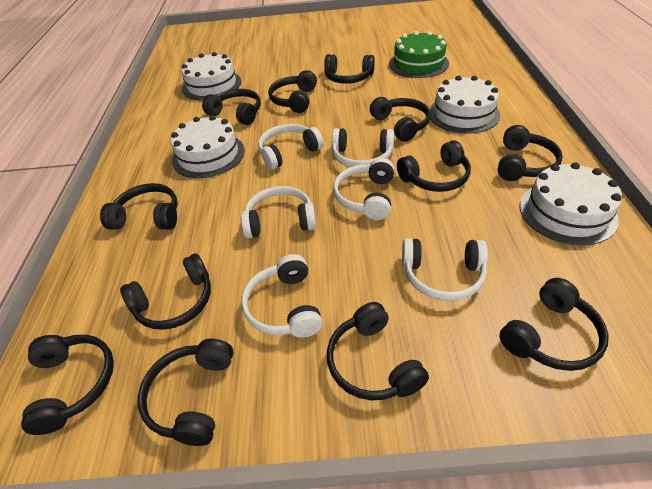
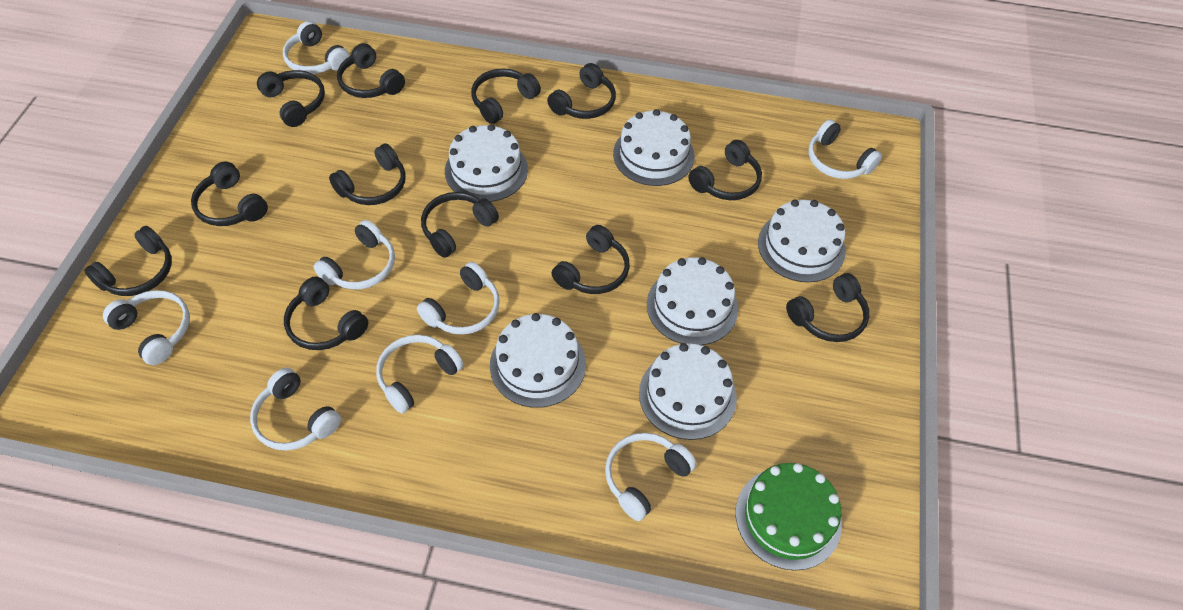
white cake: 4 -> 6
white headphones: 6 -> 8

